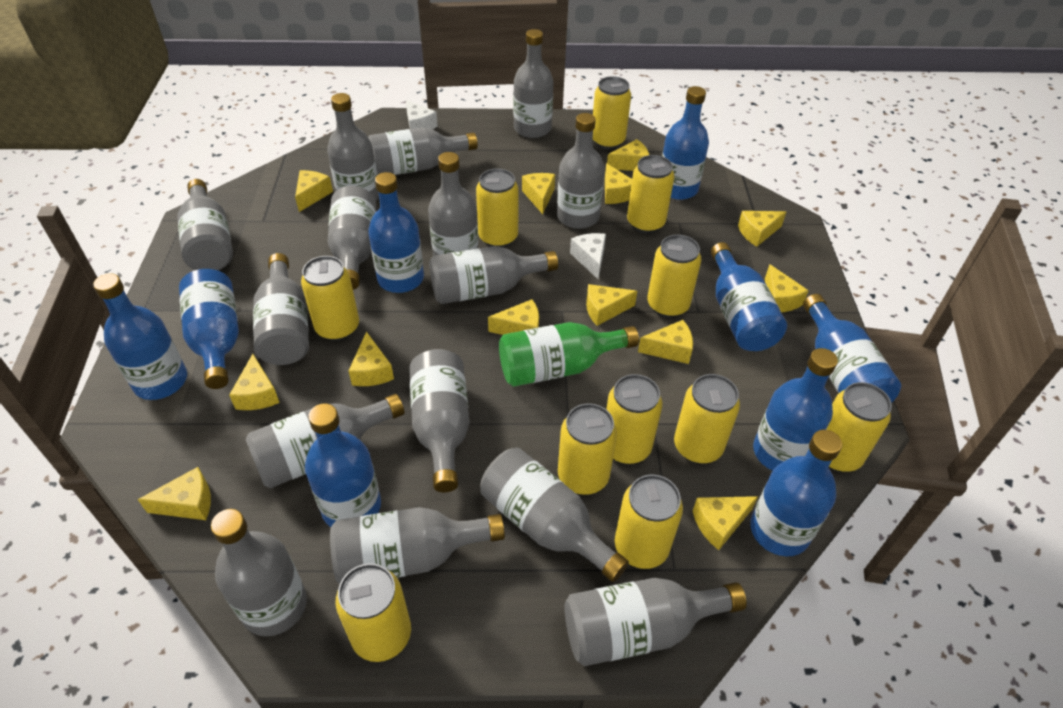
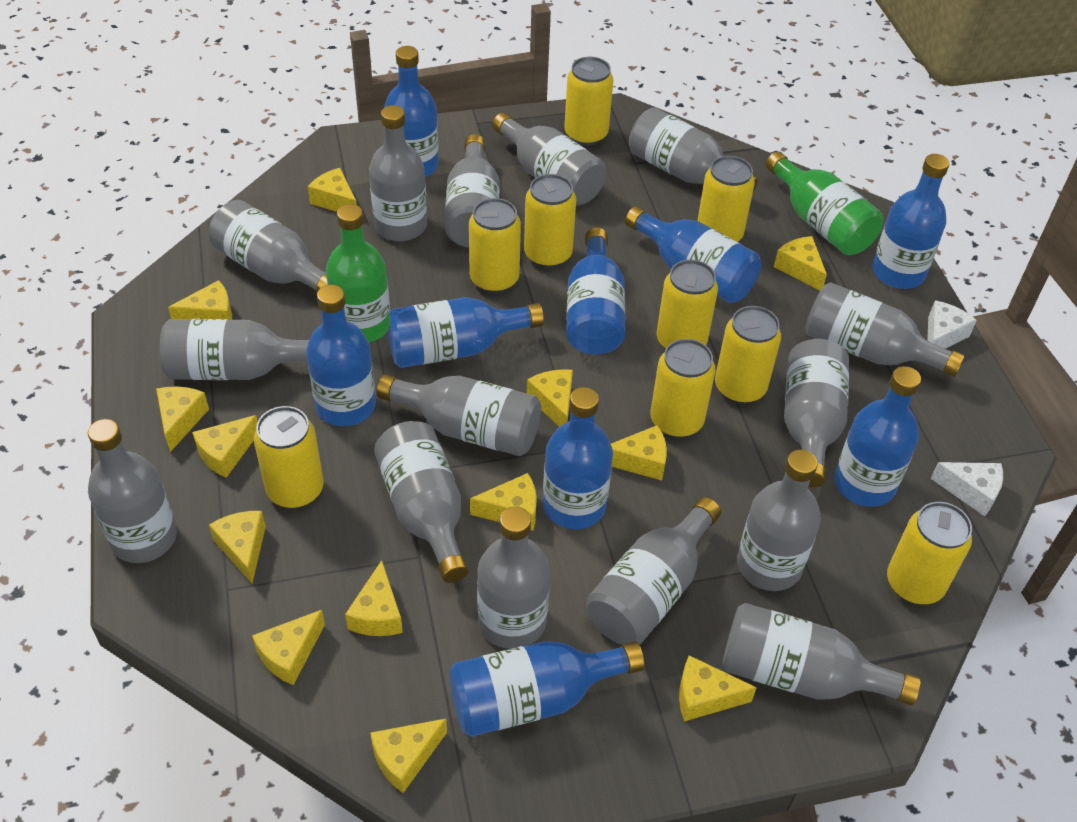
green bottle: 1 -> 2
yellow can: 11 -> 9

